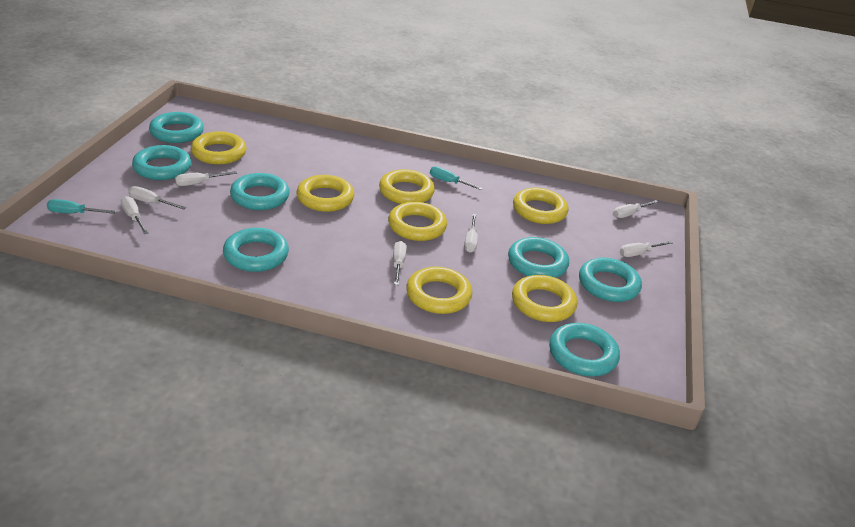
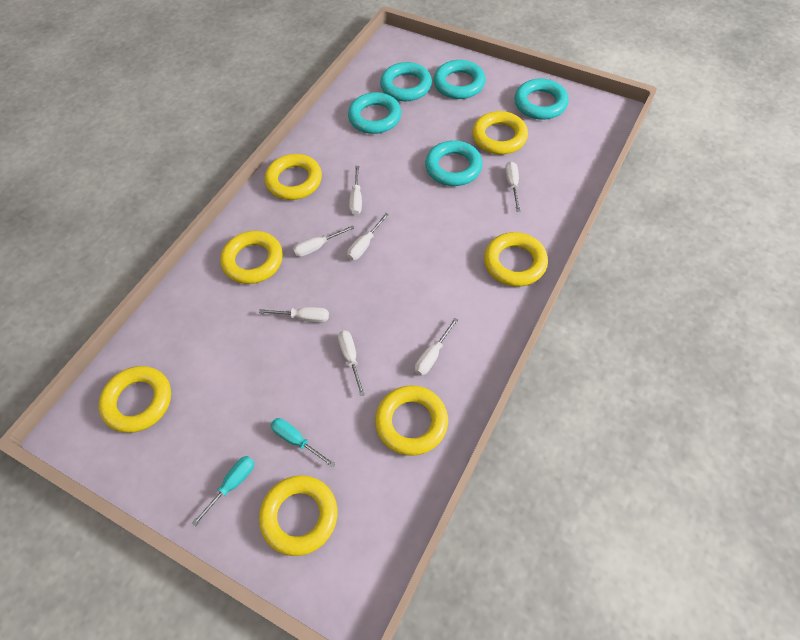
turquoise ring: 7 -> 5

